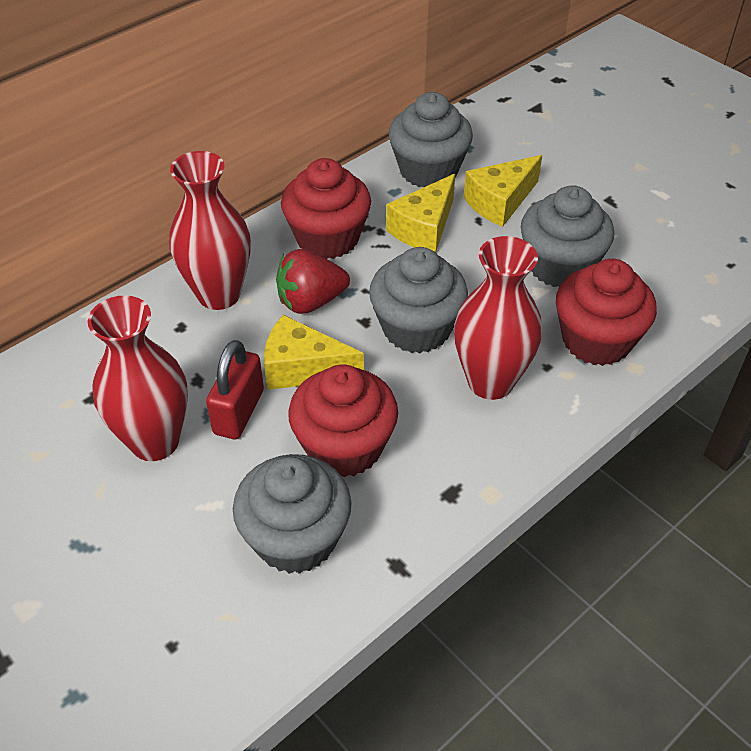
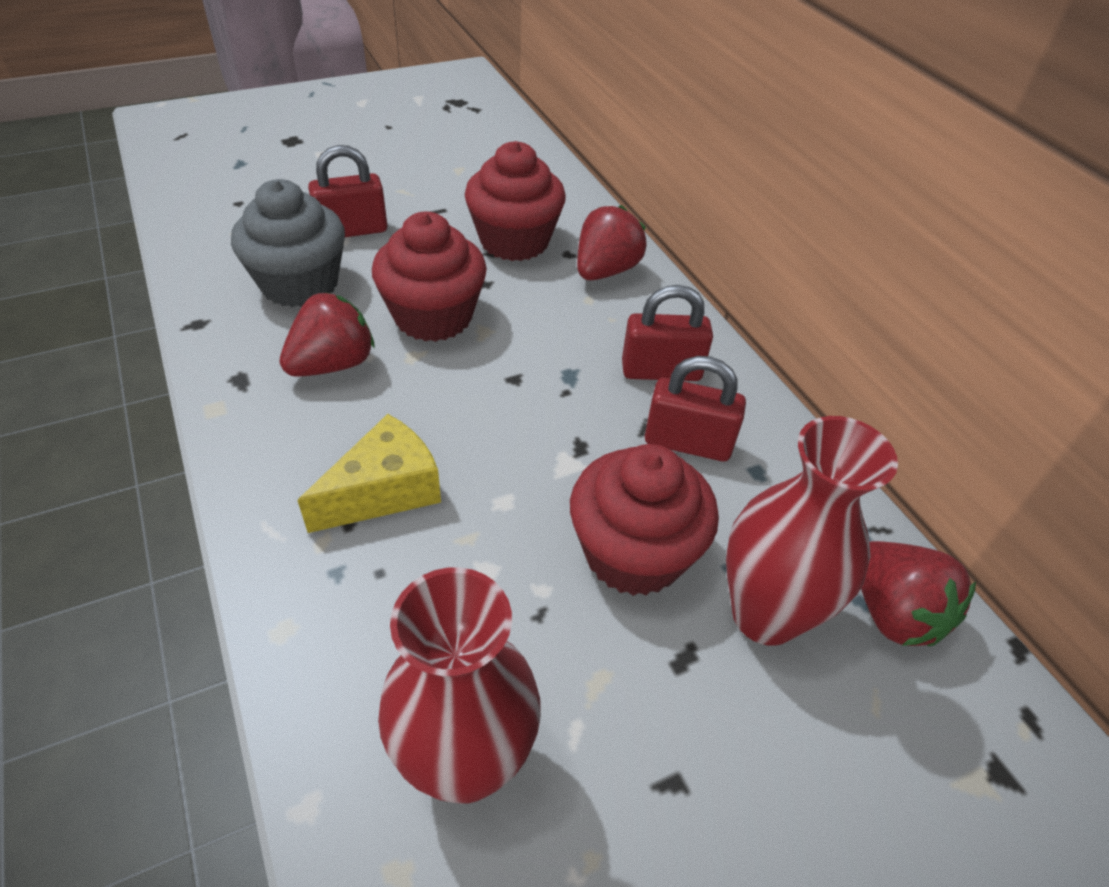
grey cupcake: 4 -> 1
red padlock: 1 -> 3
red strawberry: 1 -> 3
red vase: 3 -> 2
yellow cheese: 3 -> 1

